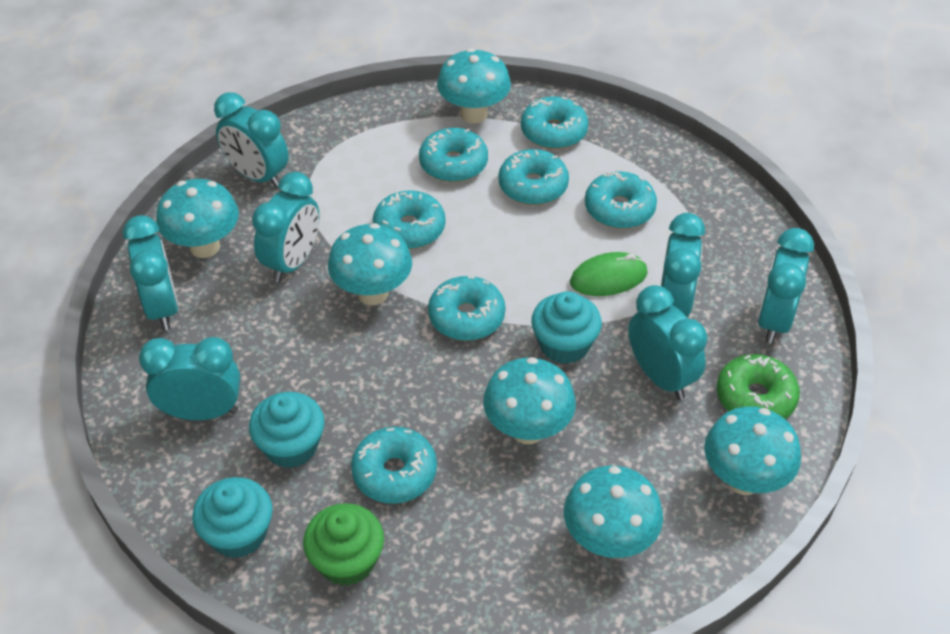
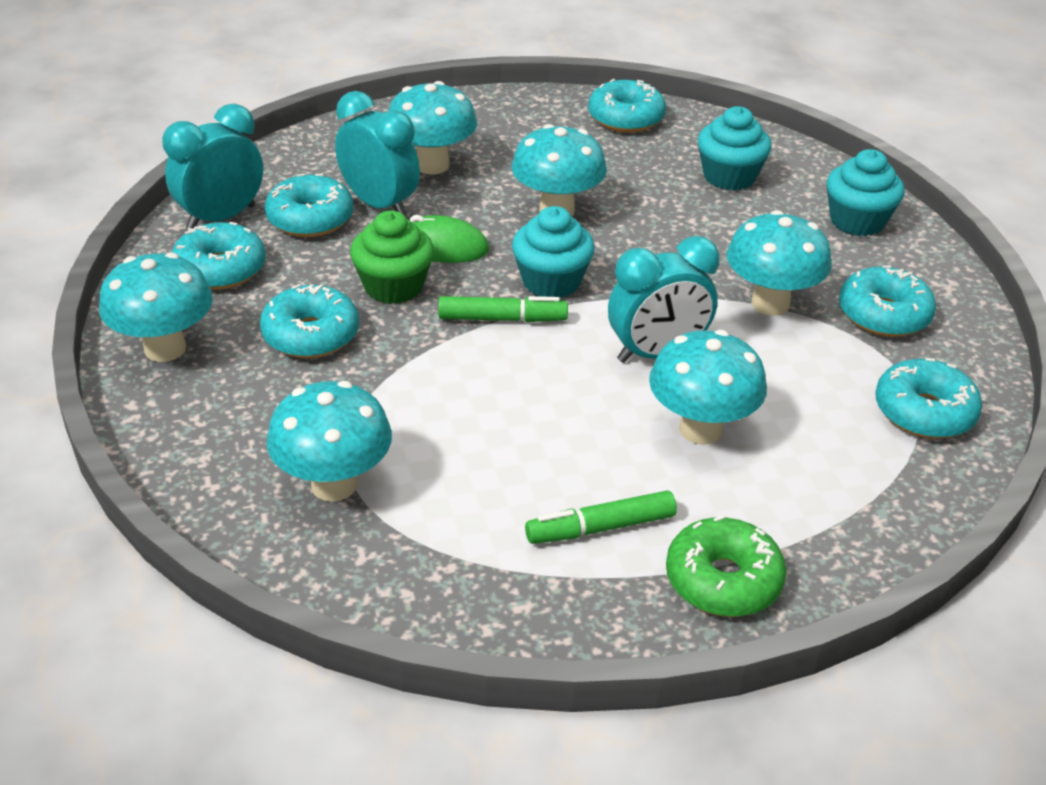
green marker: 0 -> 2
turquoise clock: 7 -> 3
turquoise donut: 7 -> 6

